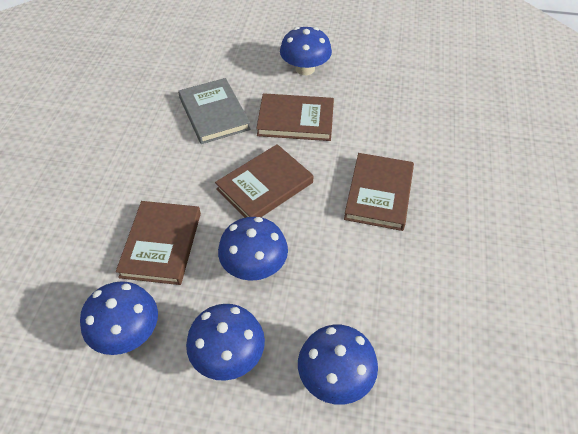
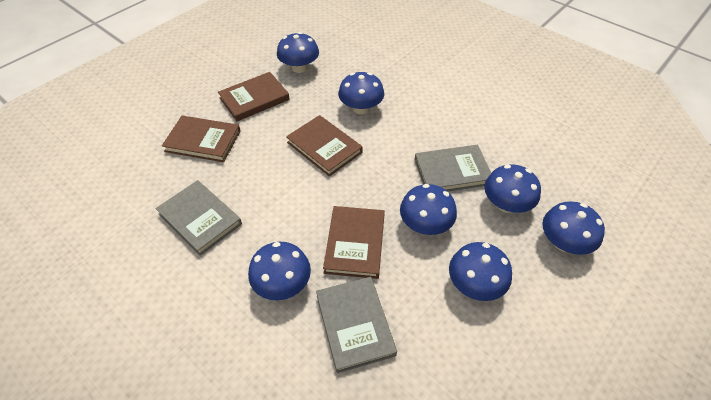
blue mushroom: 5 -> 7
grey book: 1 -> 3

